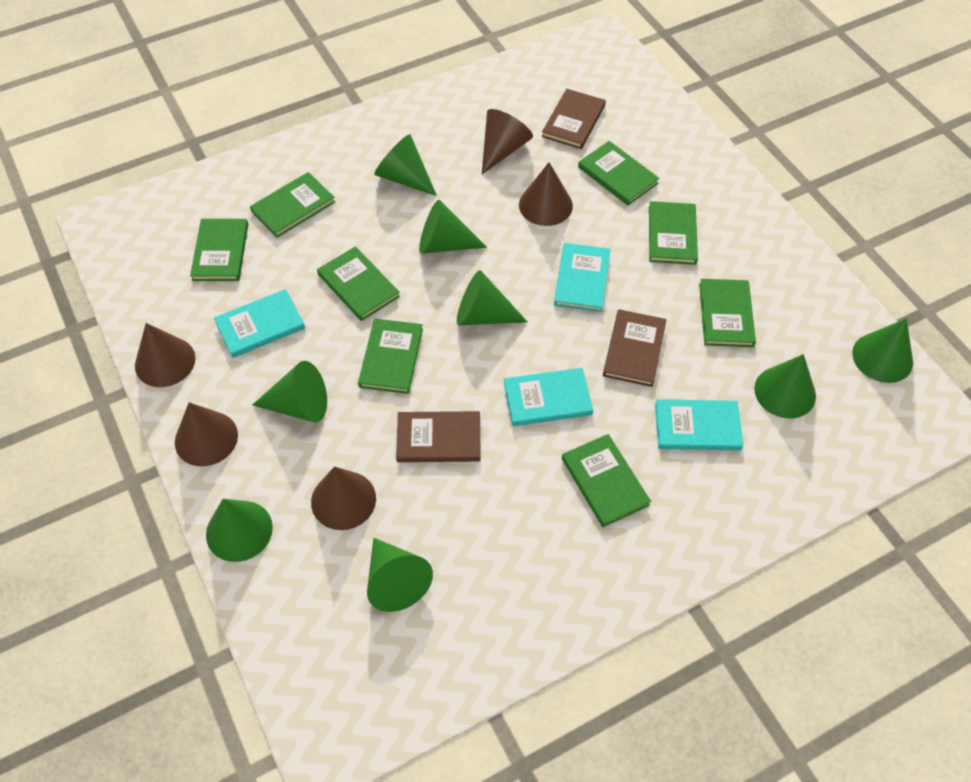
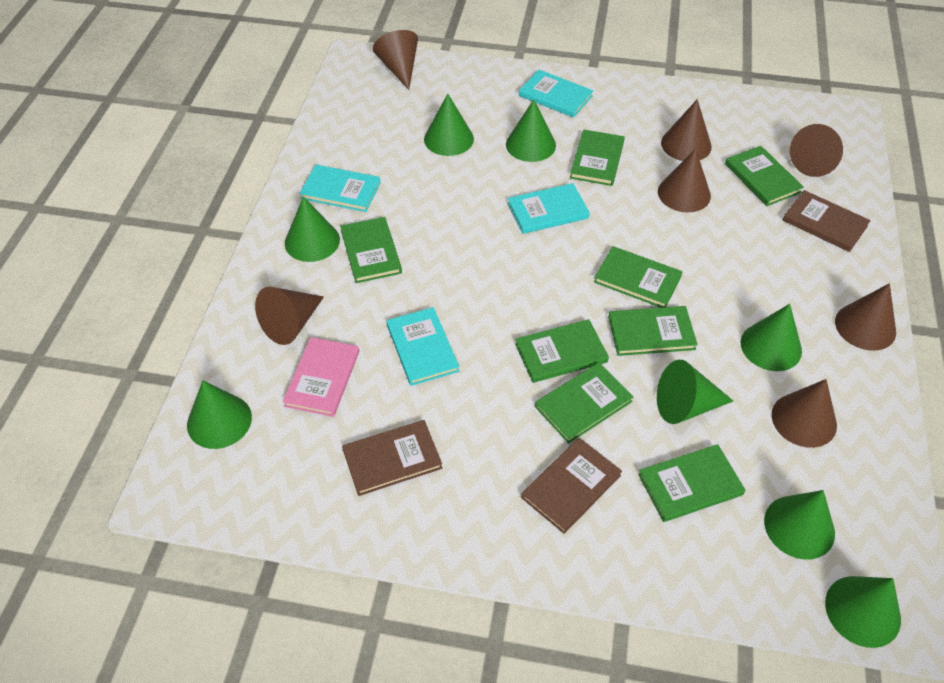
brown cone: 5 -> 7
pink book: 0 -> 1

